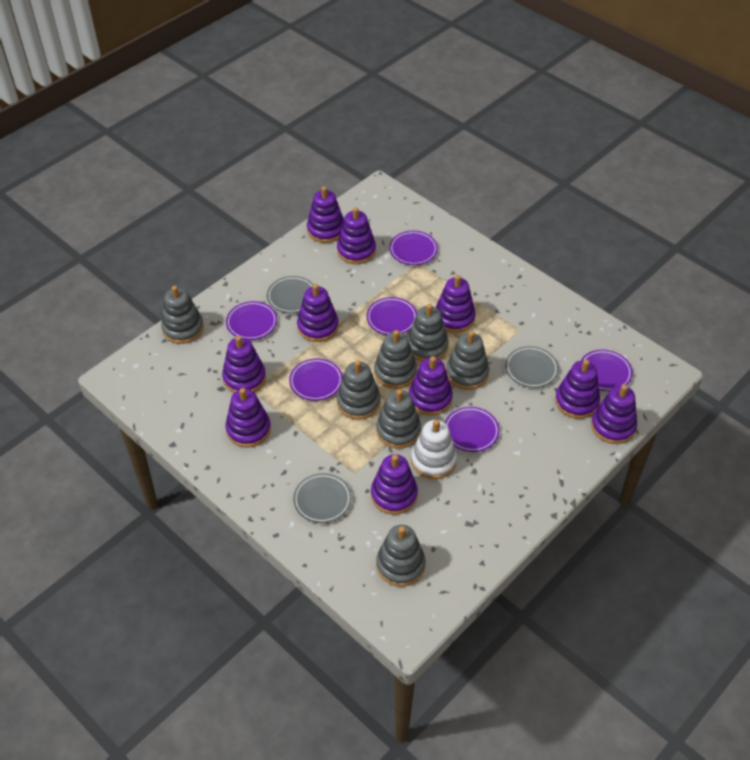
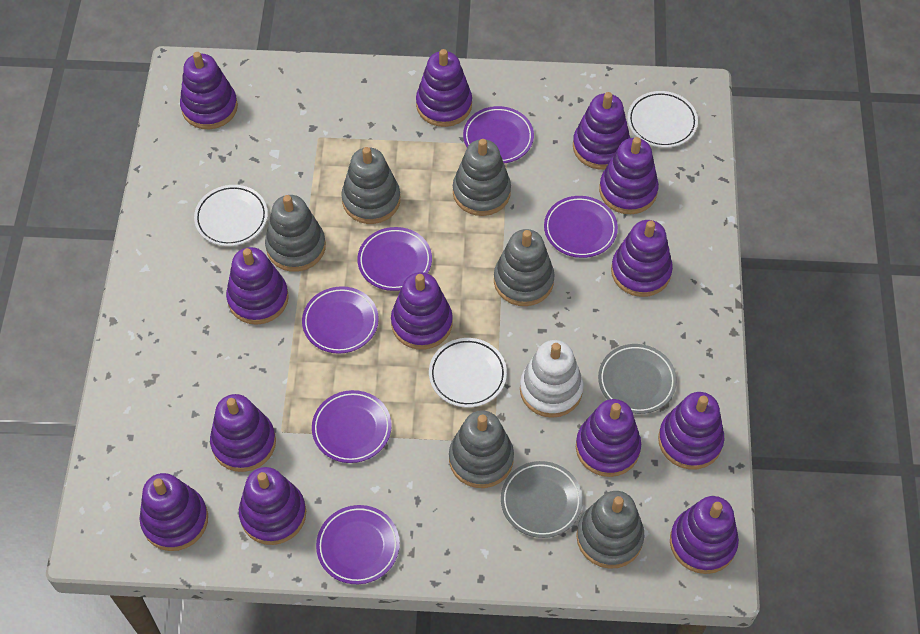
grey plate: 3 -> 2
grey stacking toy: 7 -> 6
purple stacking toy: 10 -> 13
white plate: 0 -> 3

